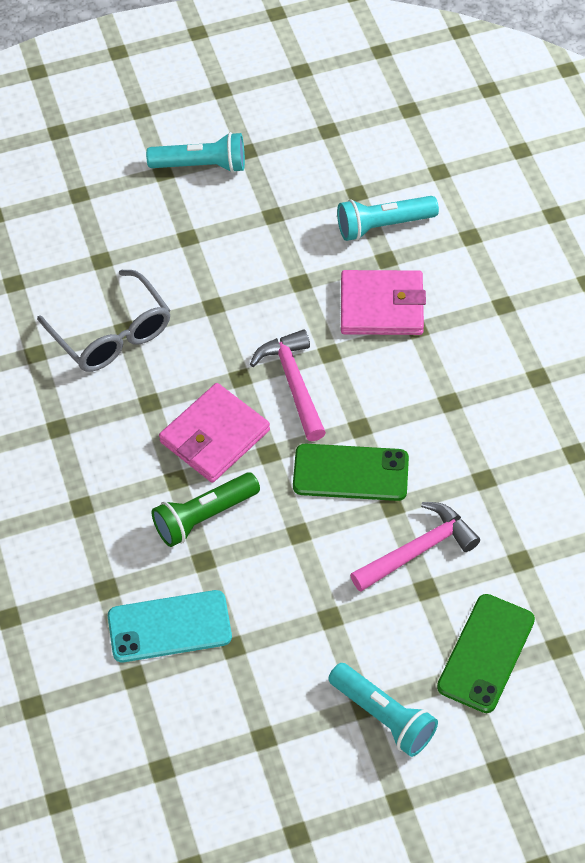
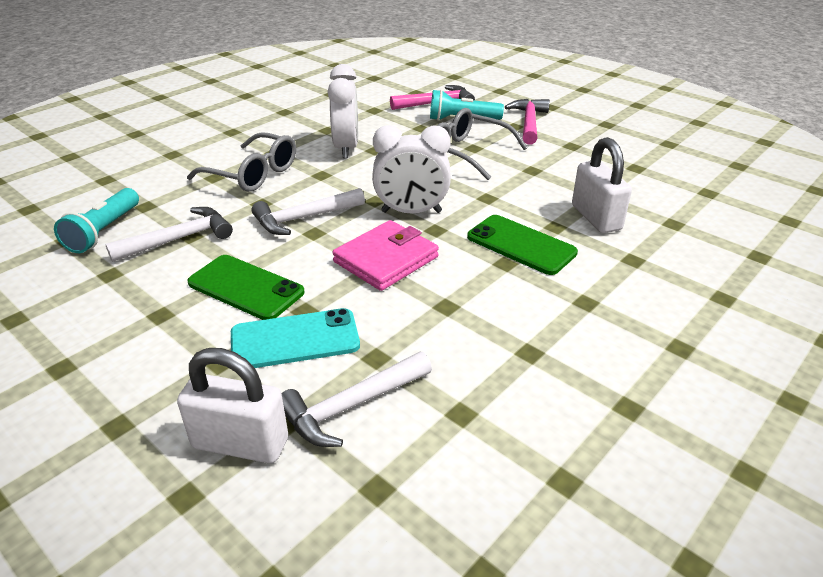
green flashlight: 1 -> 0
grey glasses: 1 -> 2
pink wallet: 2 -> 1
turquoise flashlight: 3 -> 2
white clock: 0 -> 2
white hammer: 0 -> 3
white padlock: 0 -> 2

